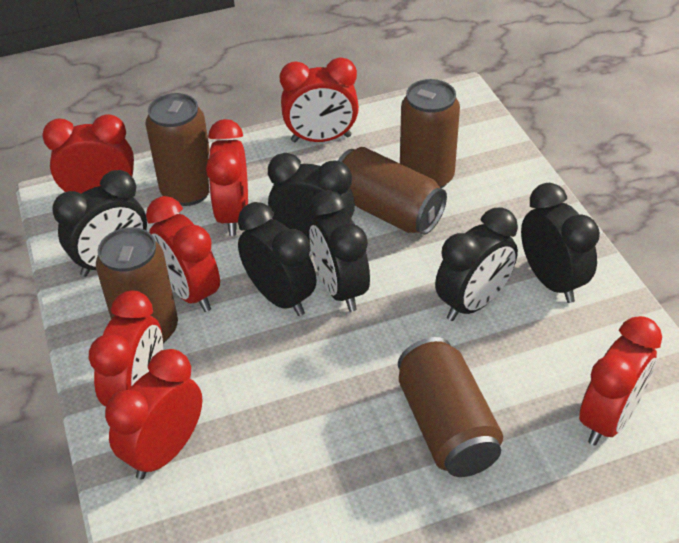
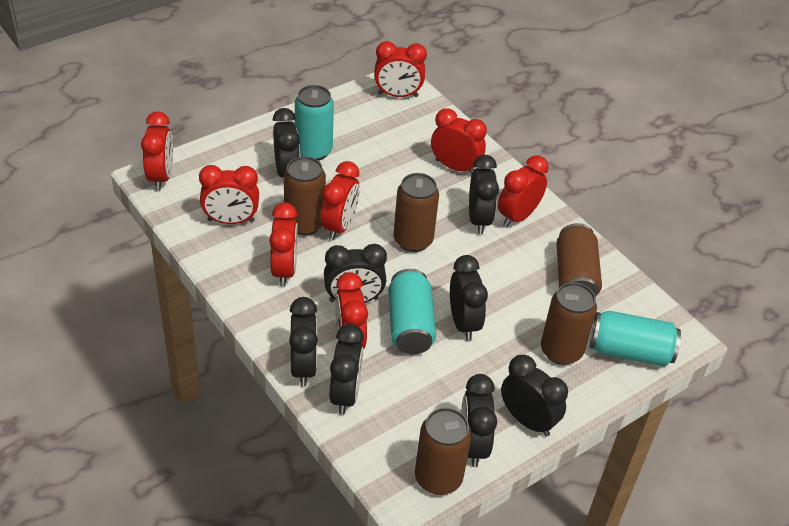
black clock: 6 -> 8
red clock: 7 -> 8
turquoise can: 0 -> 3

